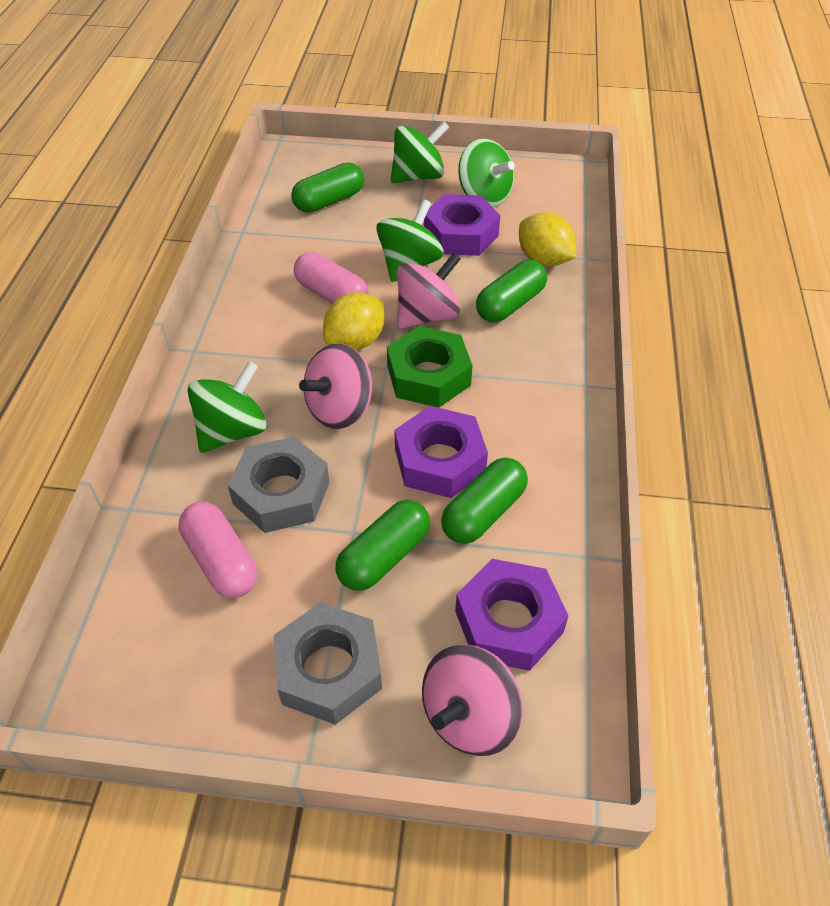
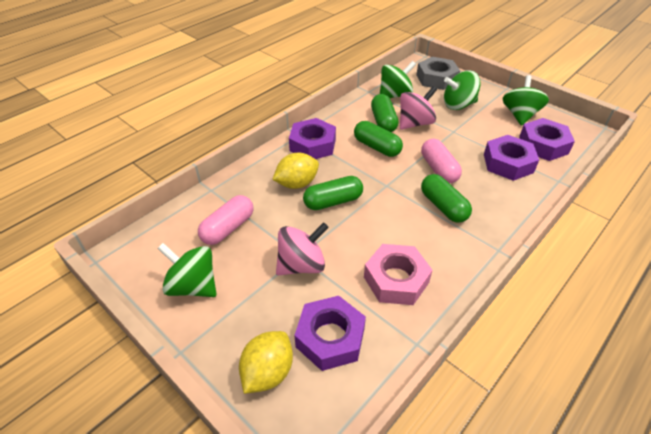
green nut: 1 -> 0
grey nut: 2 -> 1
pink nut: 0 -> 1
pink spinning top: 3 -> 2
purple nut: 3 -> 4

